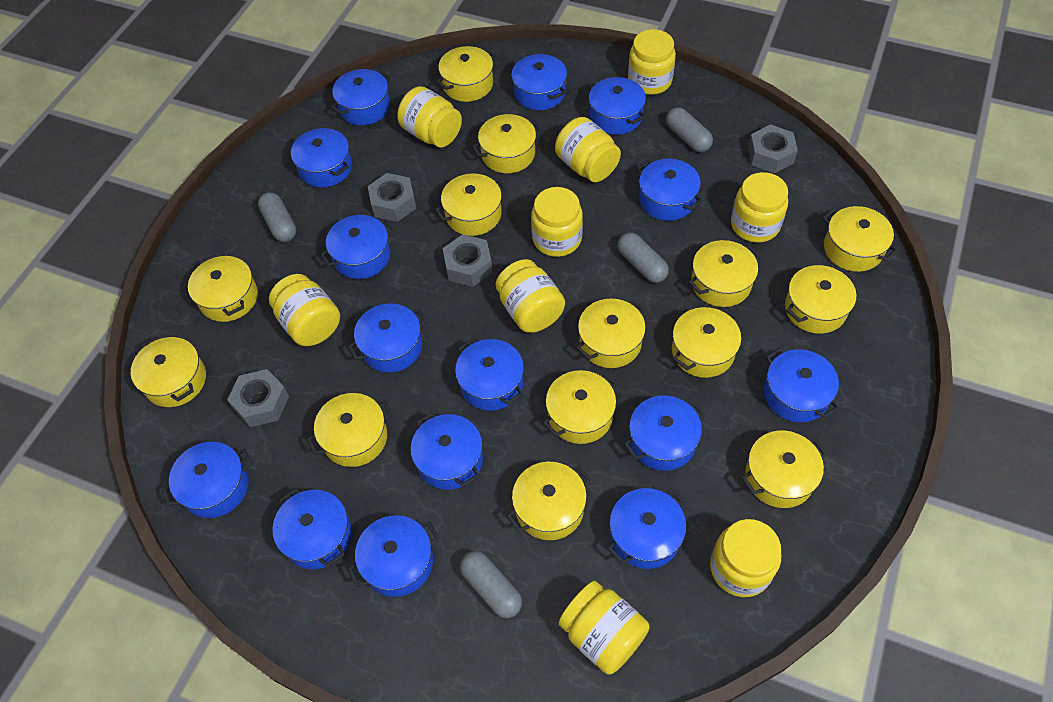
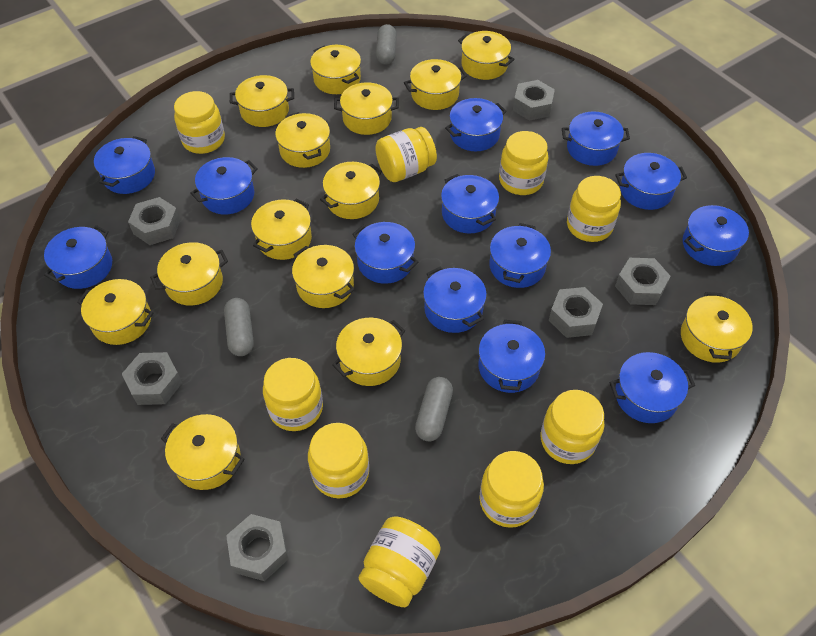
blue pot: 15 -> 13
grey capsule: 4 -> 3
grey nut: 4 -> 6

